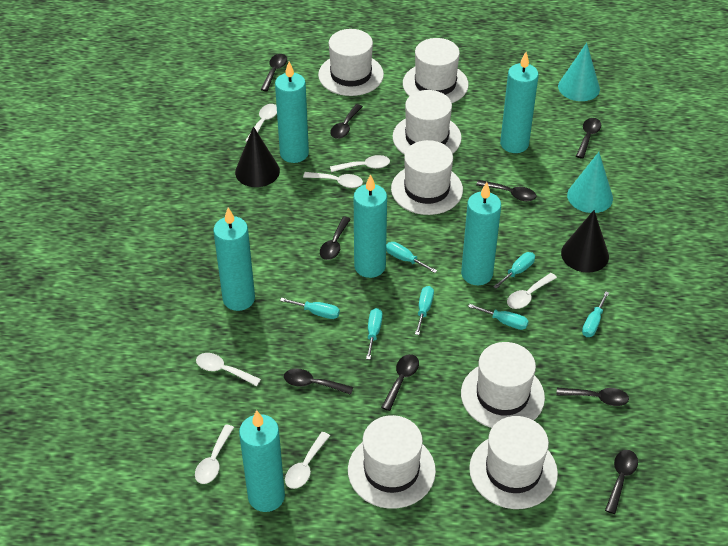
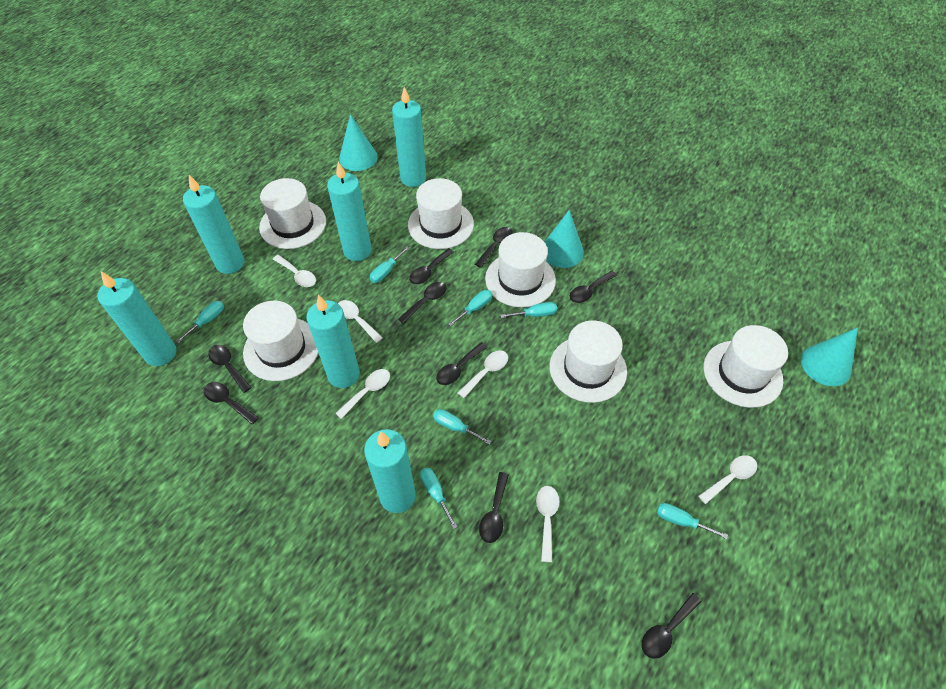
black cone: 2 -> 0
turquoise cone: 2 -> 3
white hat: 7 -> 6
white spoon: 7 -> 6

